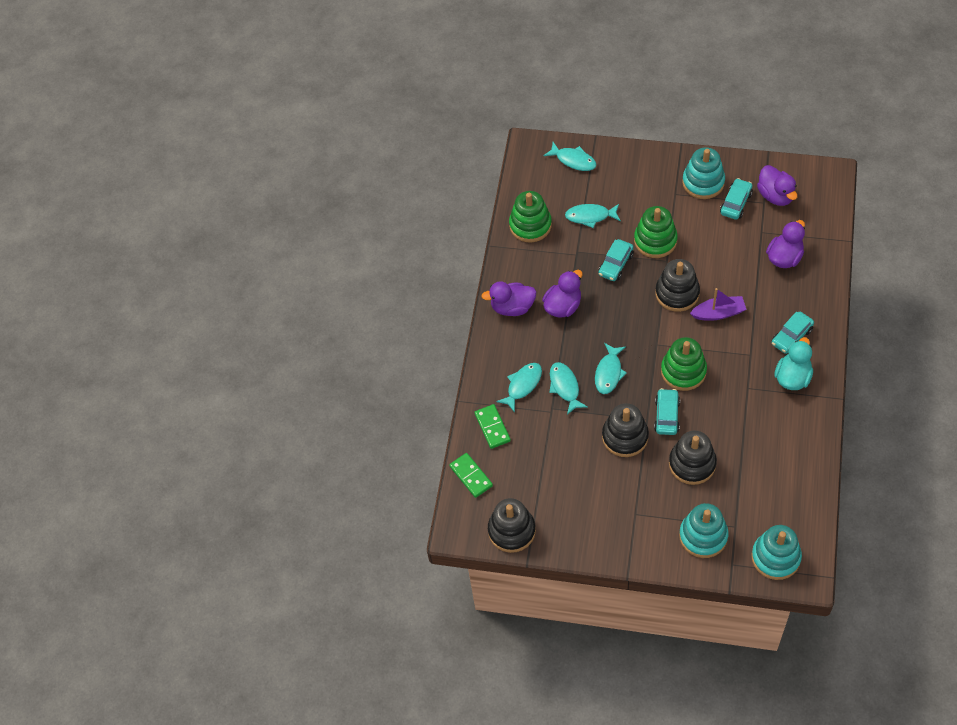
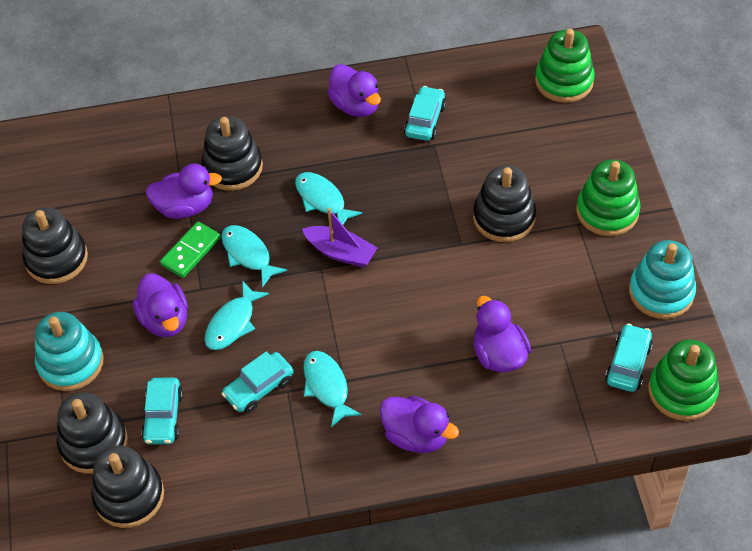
black stacking toy: 4 -> 5
green domino: 2 -> 1
purple duck: 4 -> 5
turquoise duck: 1 -> 0
turquoise fish: 5 -> 4
turquoise stacking toy: 3 -> 2

